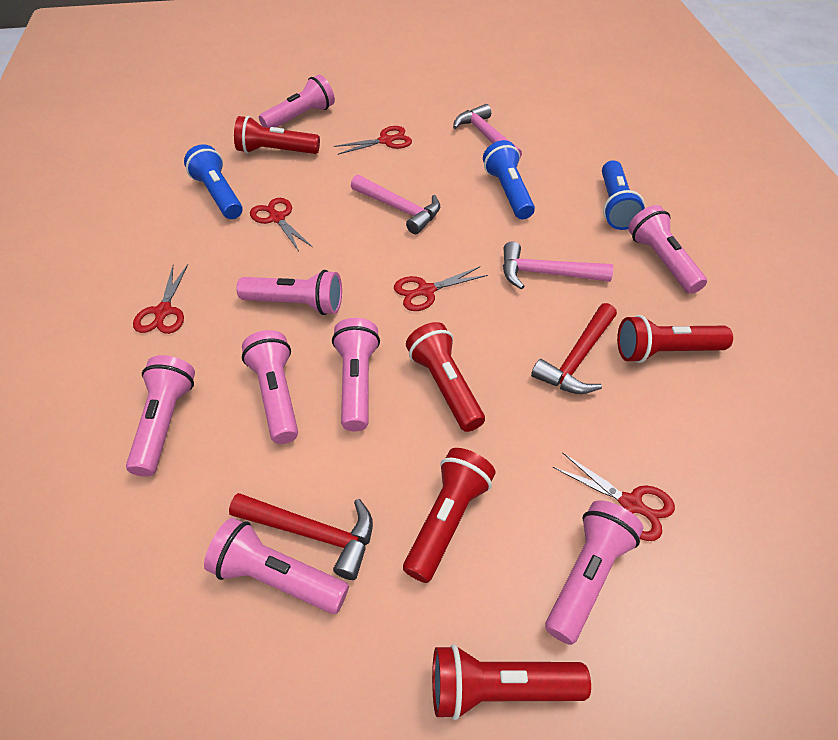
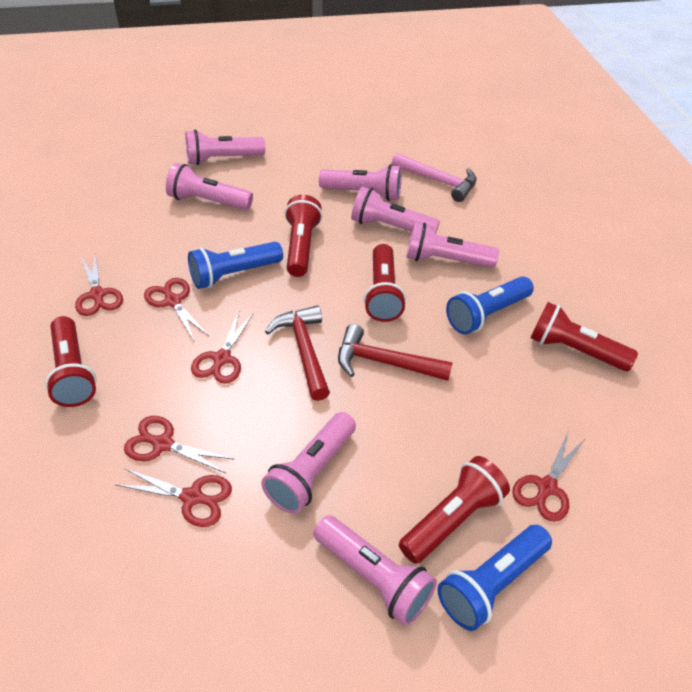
pink flashlight: 8 -> 7
pink hammer: 3 -> 1
red scissors: 5 -> 6

